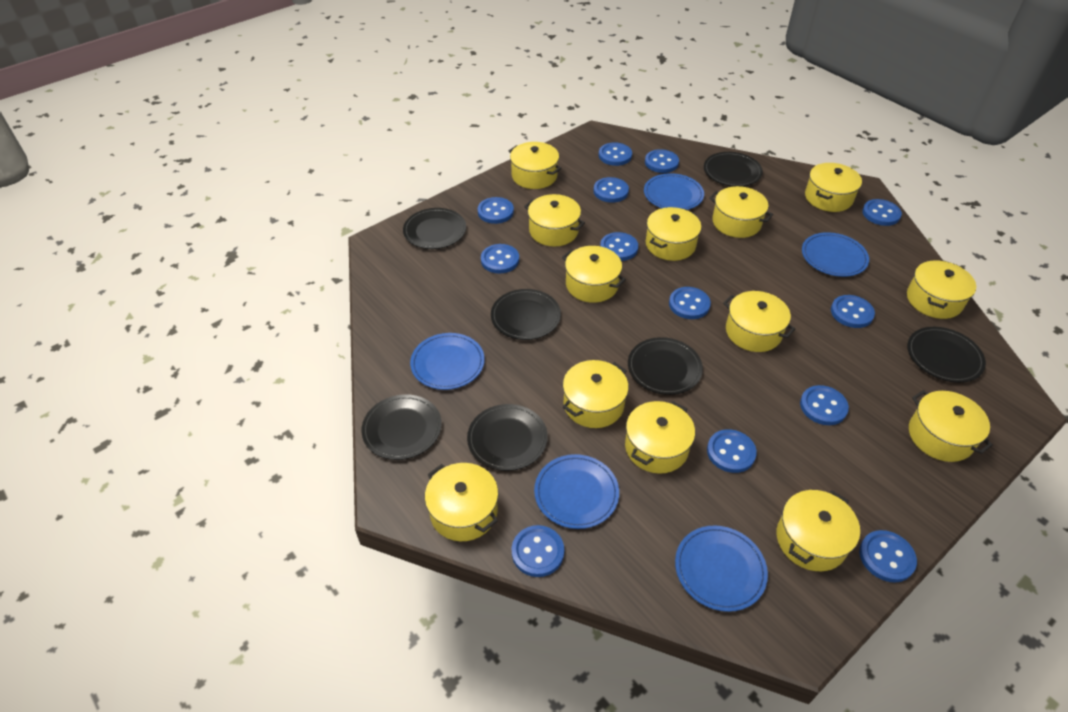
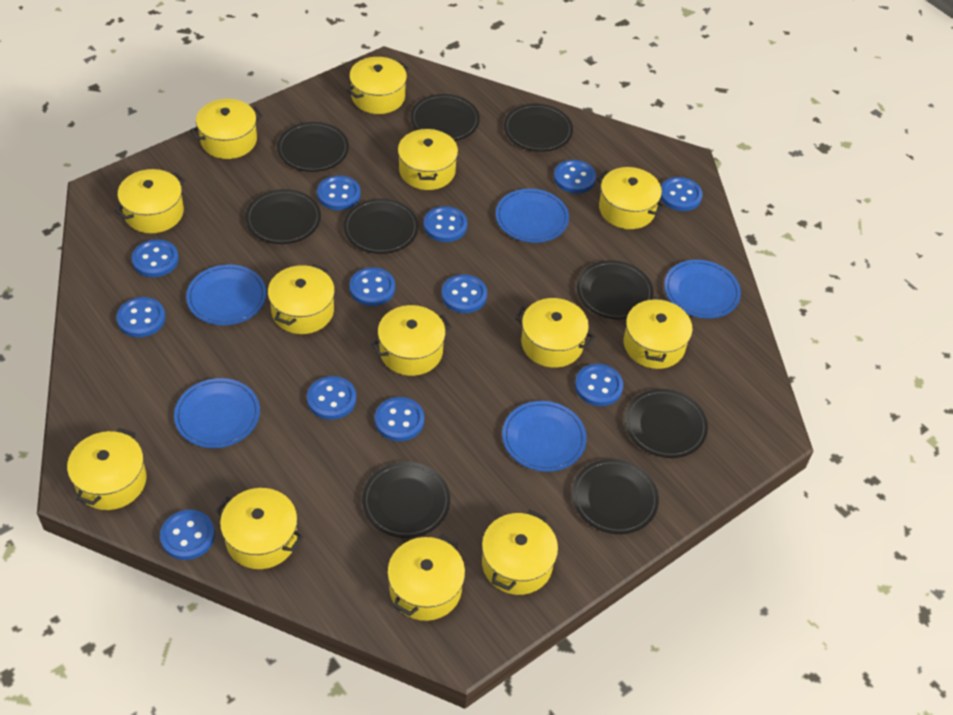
black plate: 7 -> 9
blue button: 13 -> 12

